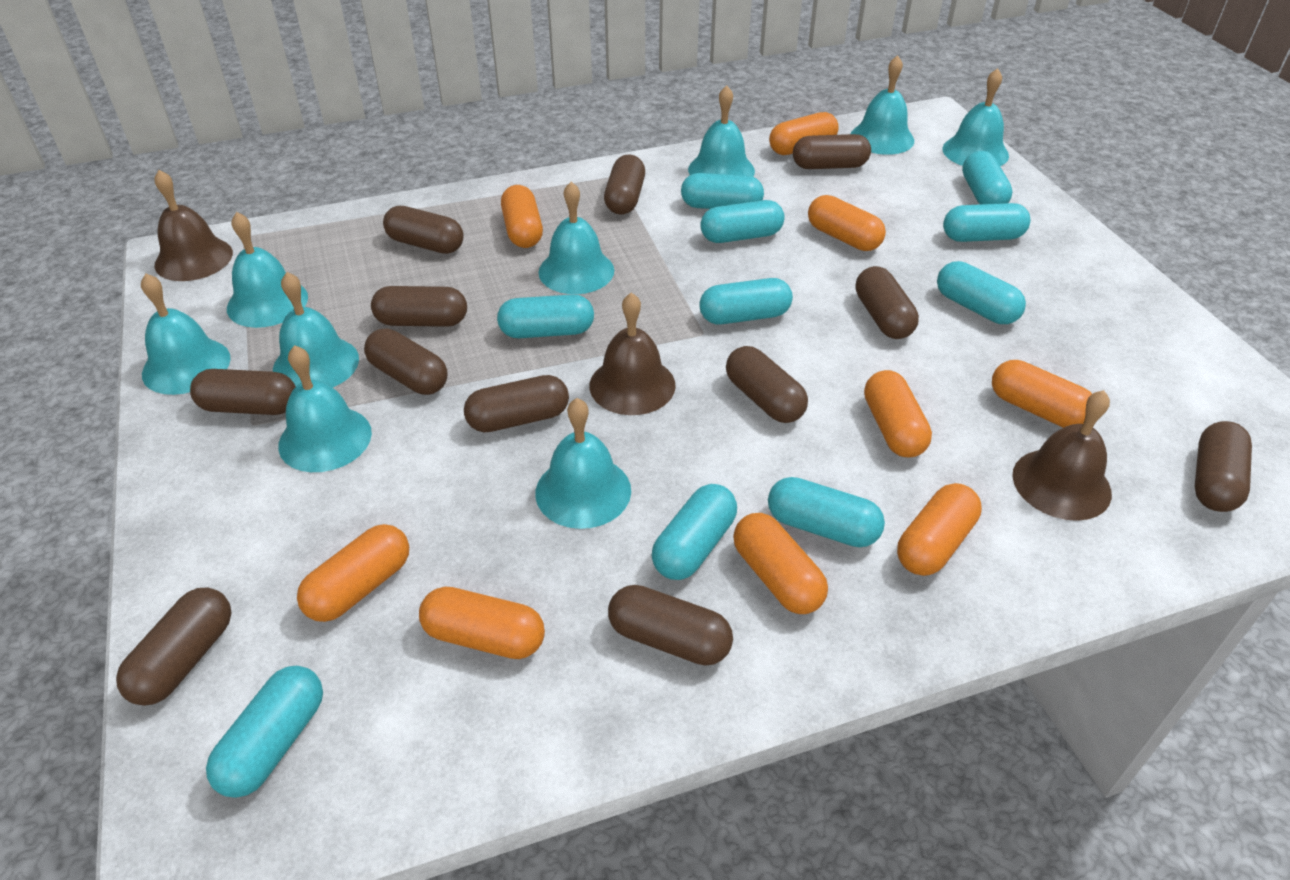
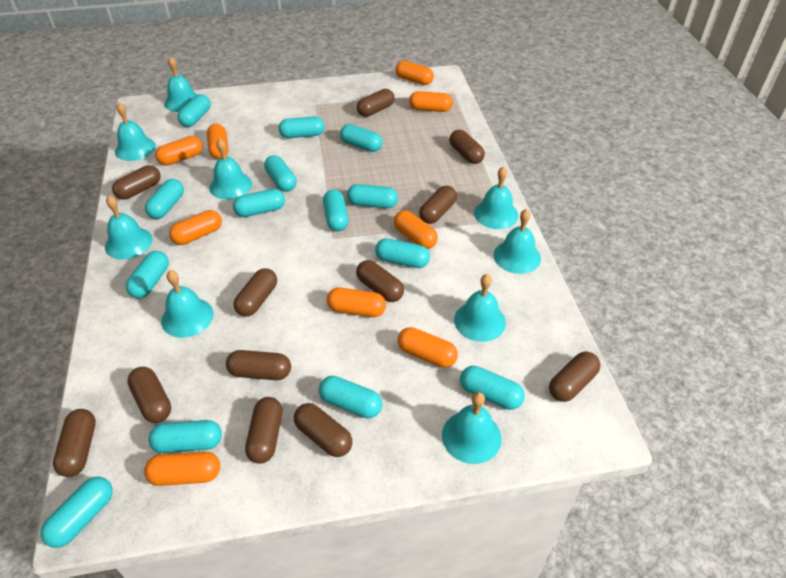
brown bell: 3 -> 0
turquoise capsule: 10 -> 14

